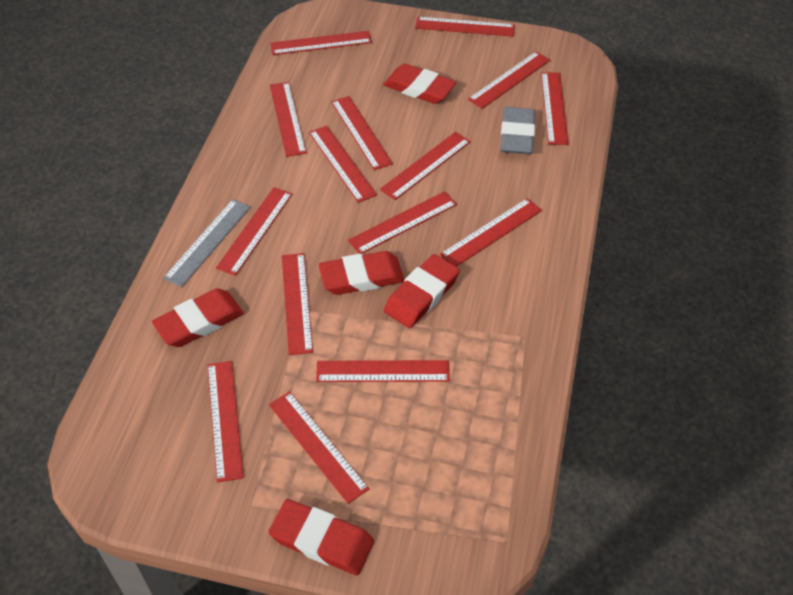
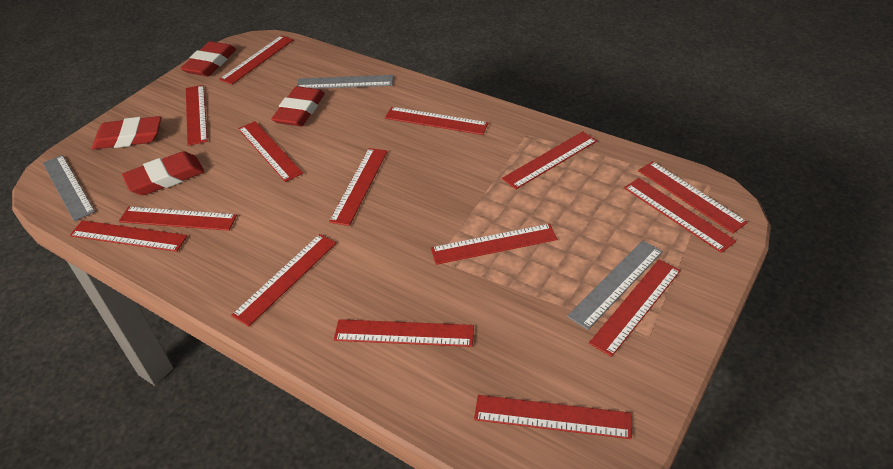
grey eraser: 1 -> 0
grey ruler: 1 -> 3
red eraser: 5 -> 4

